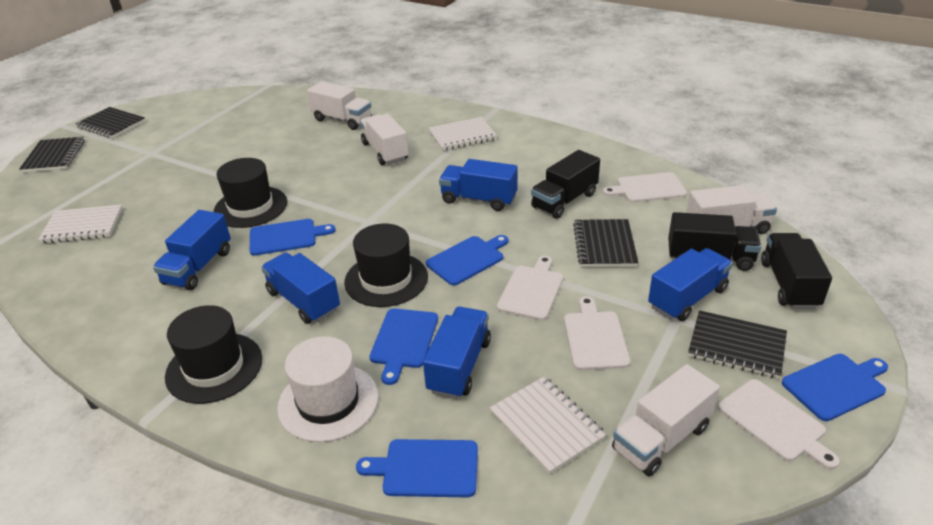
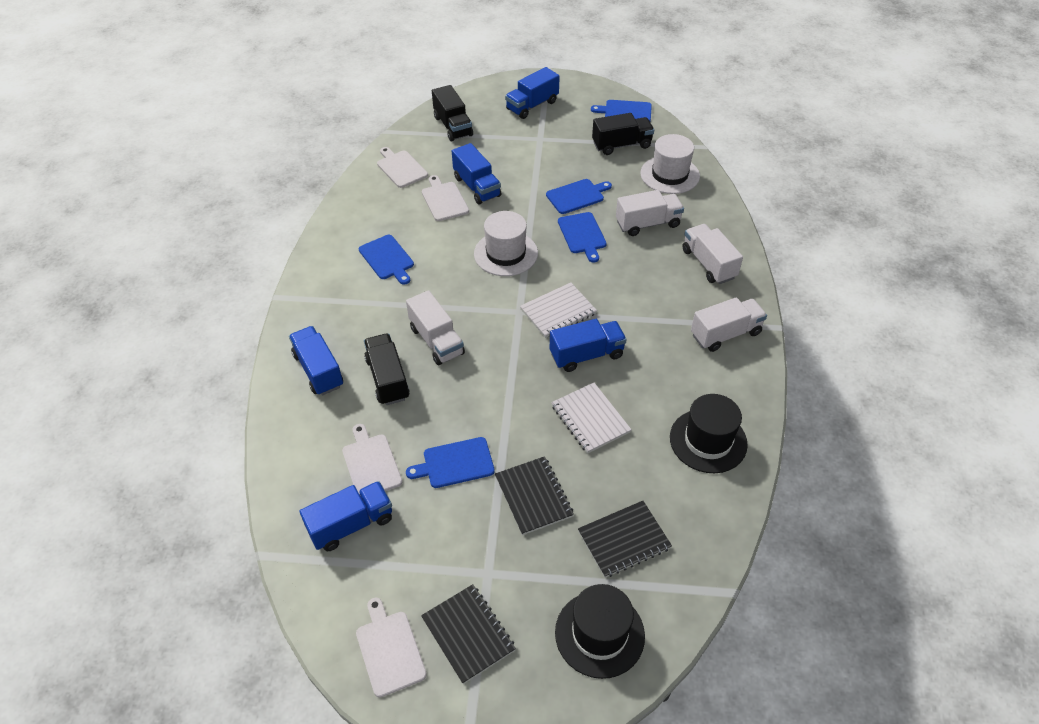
black hat: 3 -> 2
black notebook: 4 -> 3
white hat: 1 -> 2
white notebook: 3 -> 2

